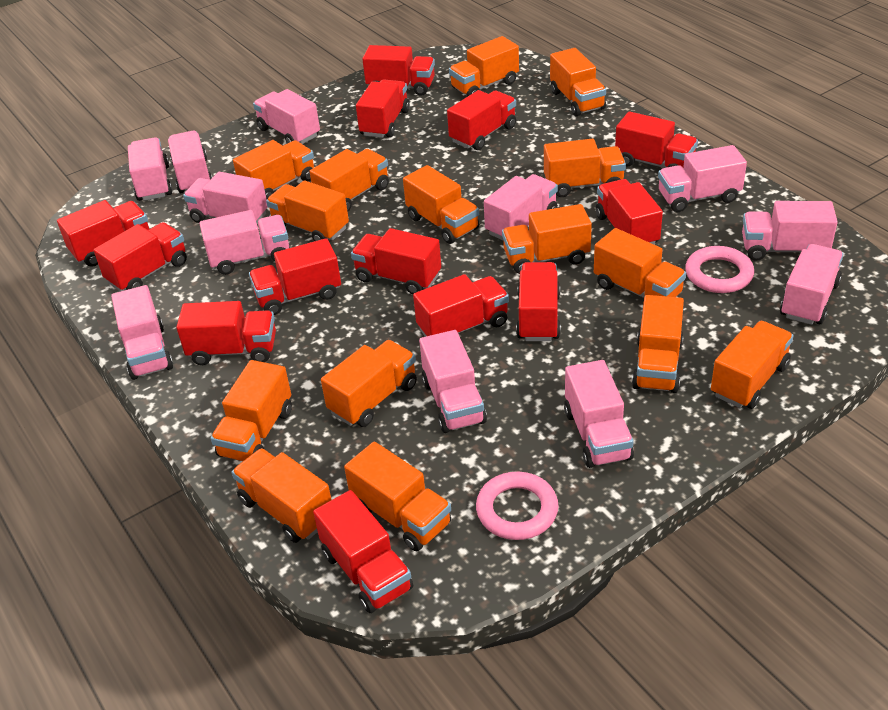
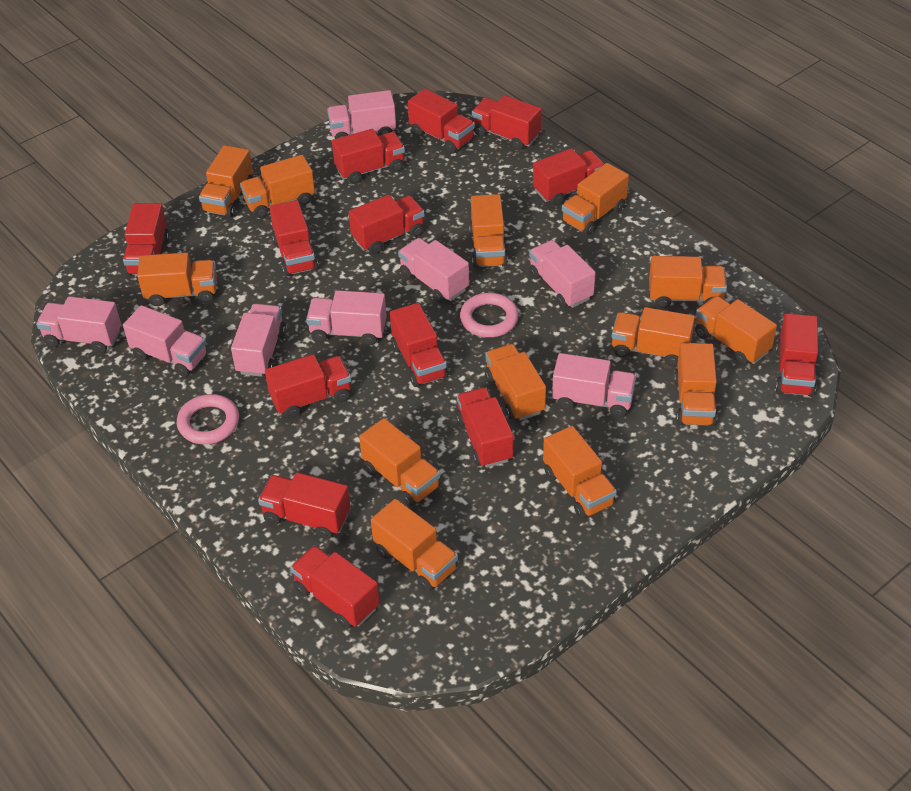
orange truck: 15 -> 13
pink truck: 12 -> 8

